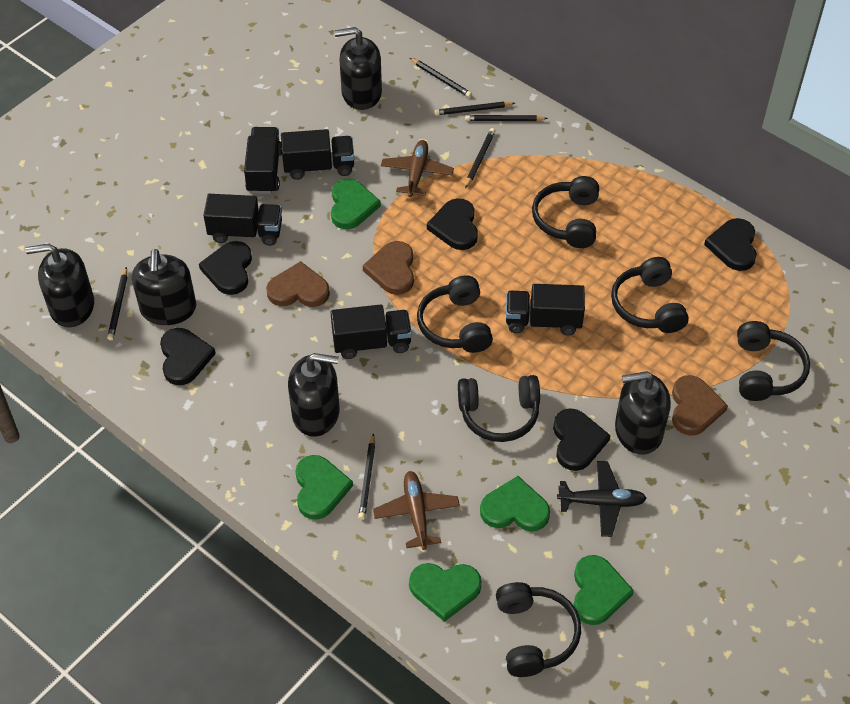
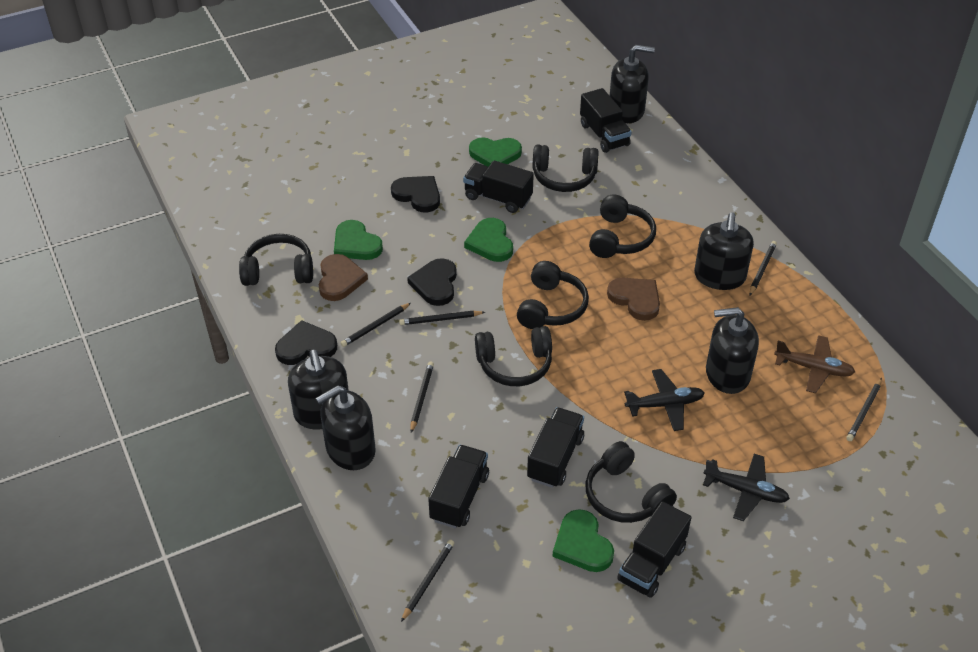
black heart: 5 -> 3
black plane: 1 -> 2
brown heart: 3 -> 2
brown plane: 2 -> 1
green heart: 5 -> 4

